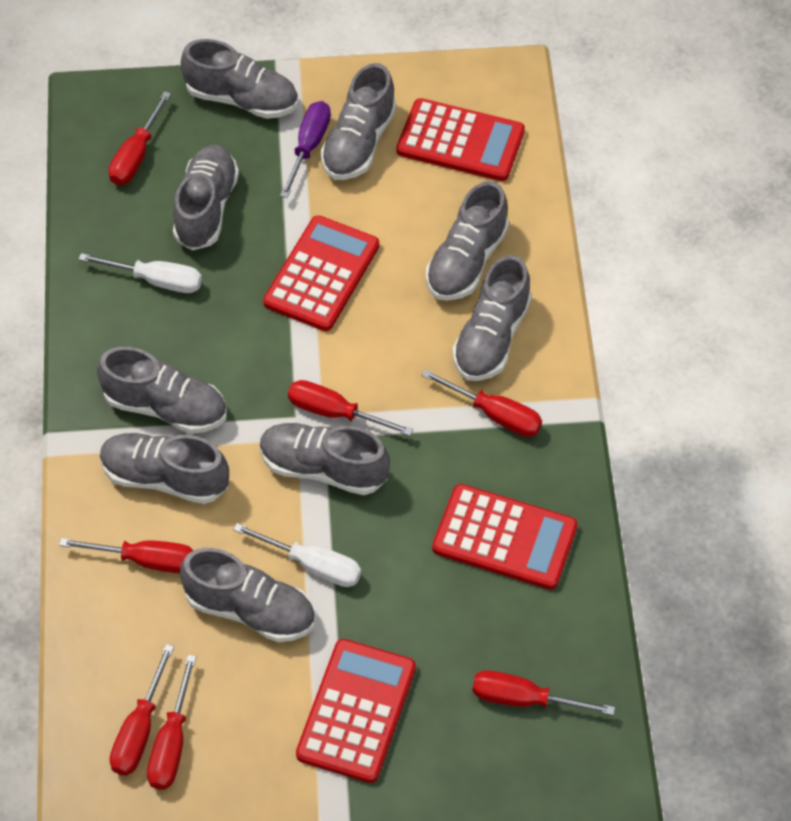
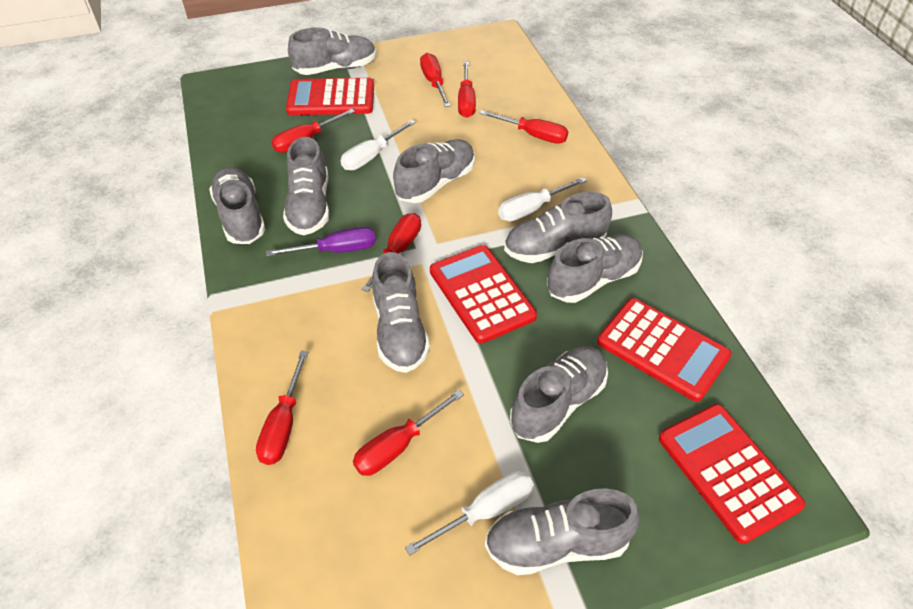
white screwdriver: 2 -> 3

